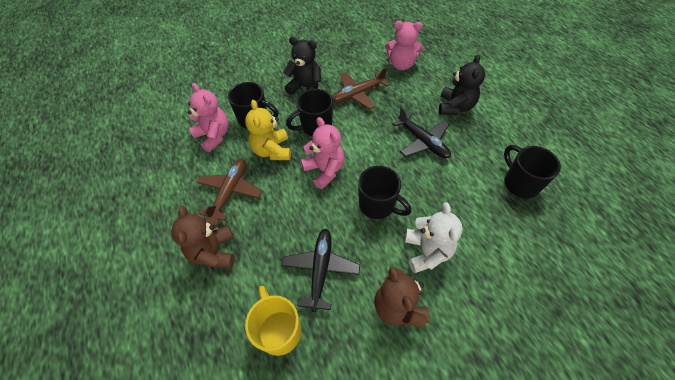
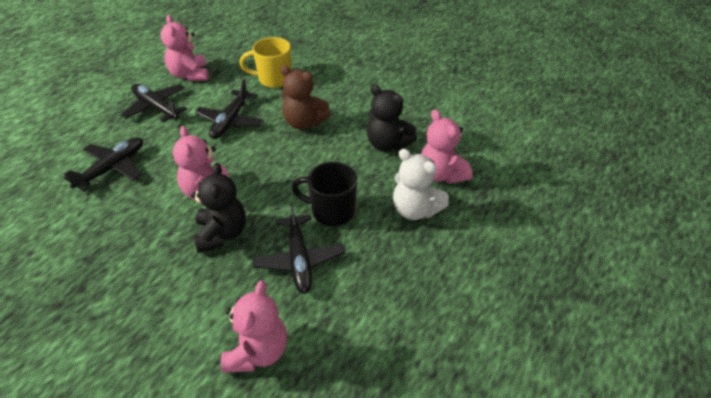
black mug: 4 -> 1
black plane: 2 -> 4
brown plane: 2 -> 0
brown teddy bear: 2 -> 1
pink teddy bear: 3 -> 4
yellow teddy bear: 1 -> 0

